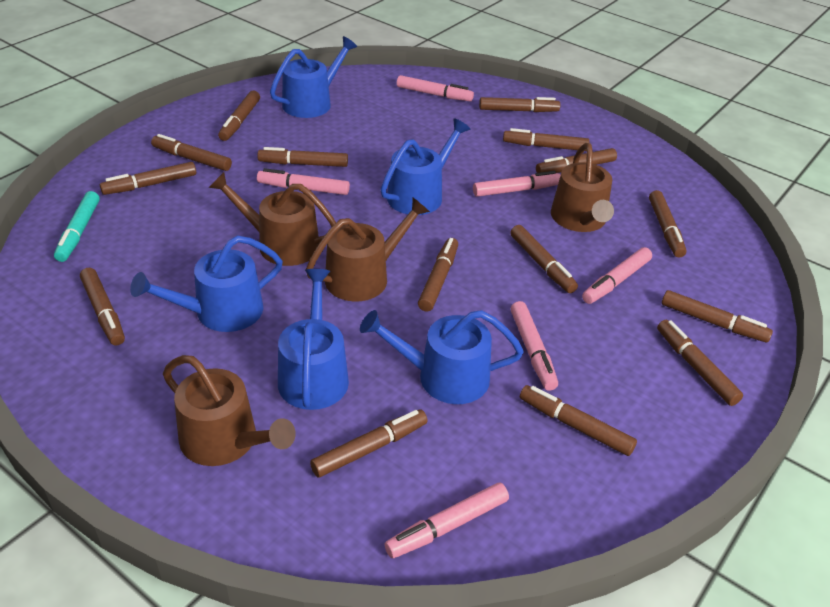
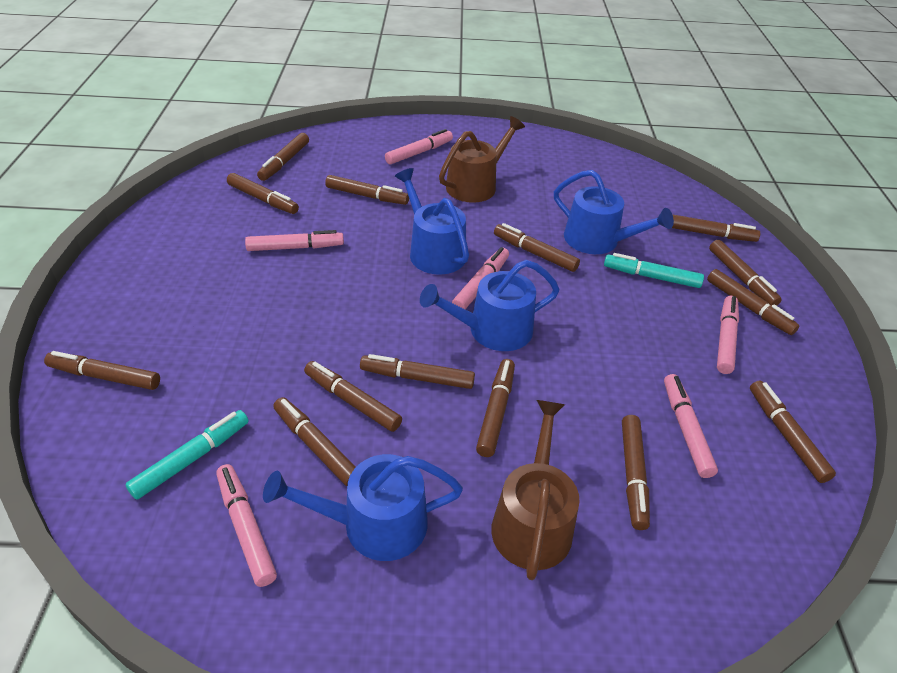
blue watering can: 5 -> 4
brown marker: 15 -> 14
brown watering can: 4 -> 2
turquoise marker: 1 -> 2

